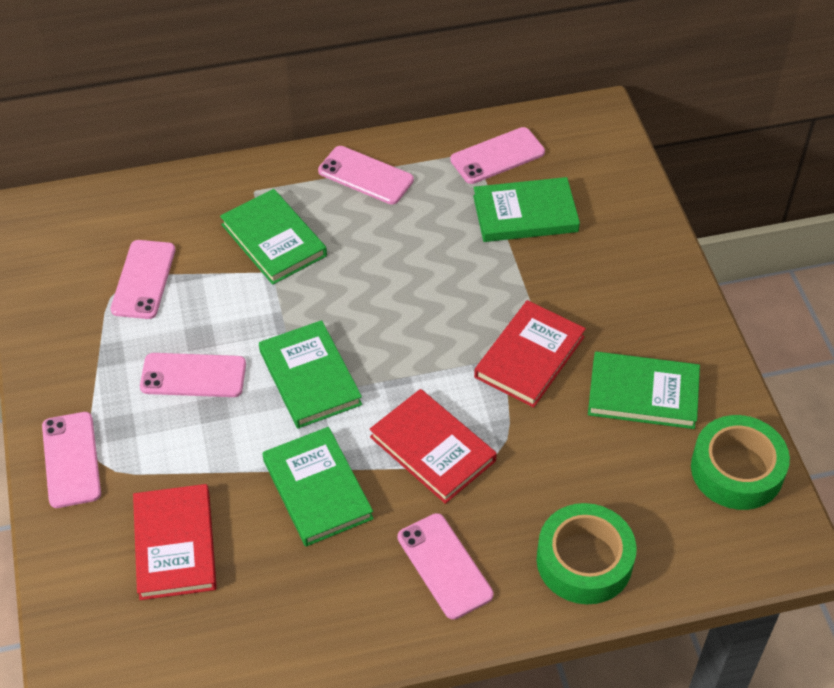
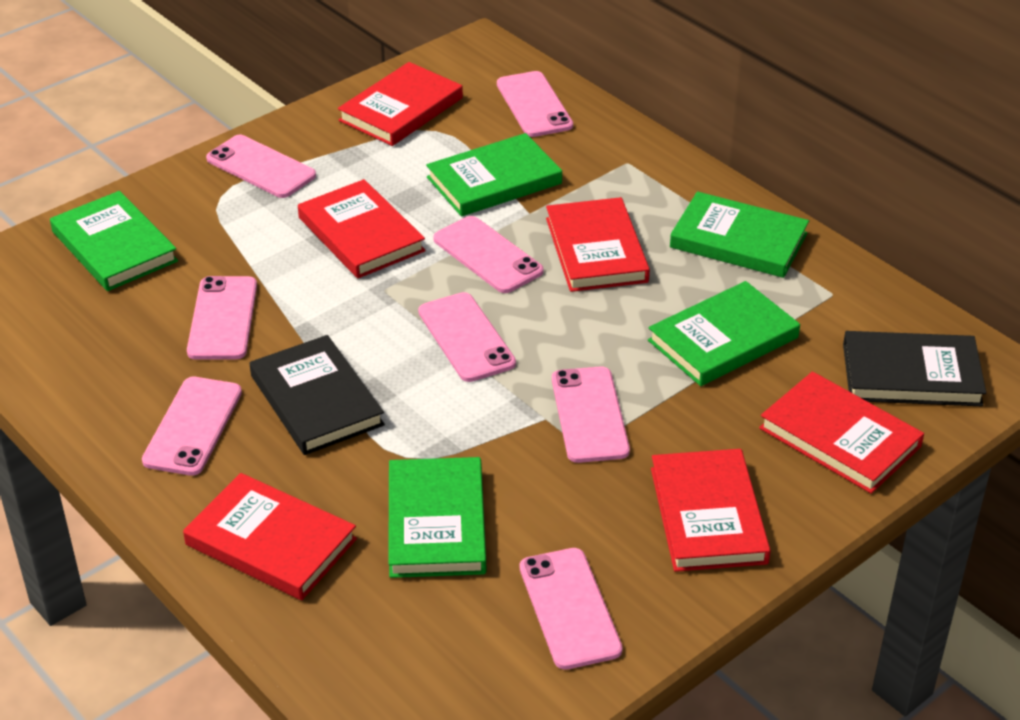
black book: 0 -> 2
green tape: 2 -> 0
pink phone: 6 -> 8
red book: 3 -> 6

